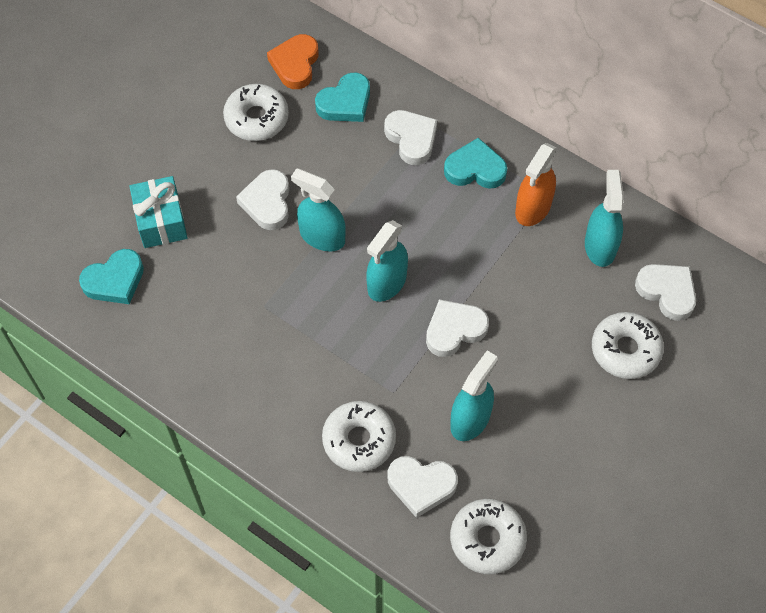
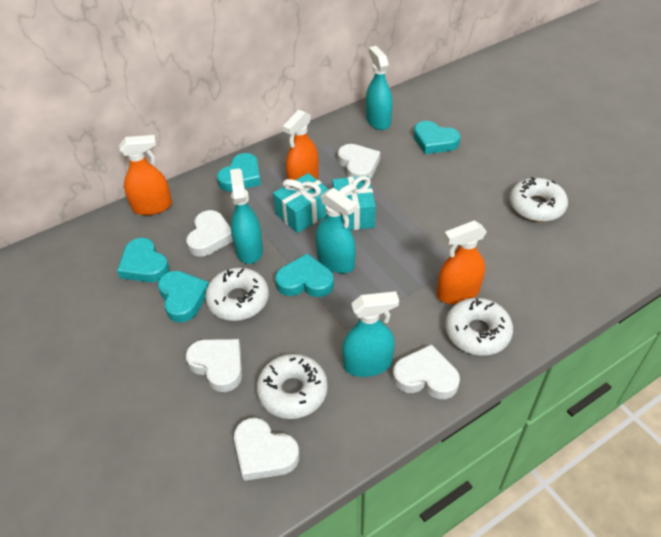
orange heart: 1 -> 0
orange spray bottle: 1 -> 3
turquoise gift: 1 -> 2
turquoise heart: 3 -> 5

